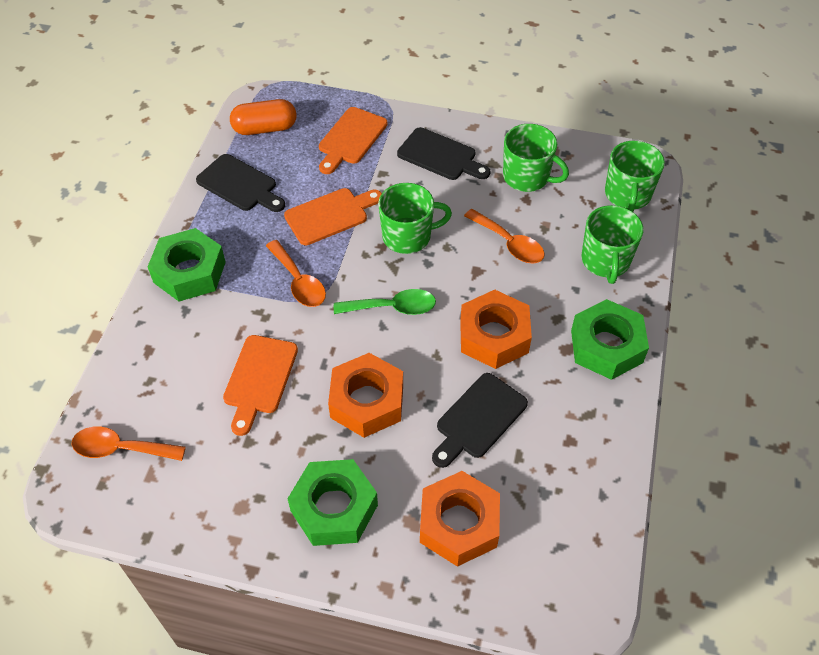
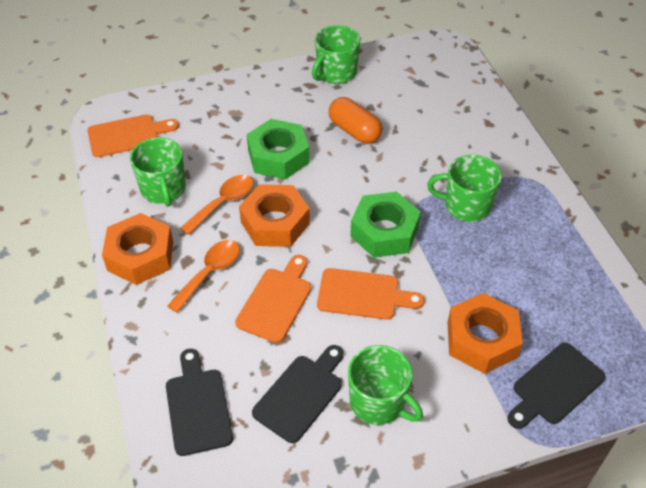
green nut: 3 -> 2
green spoon: 1 -> 0
orange spoon: 3 -> 2

